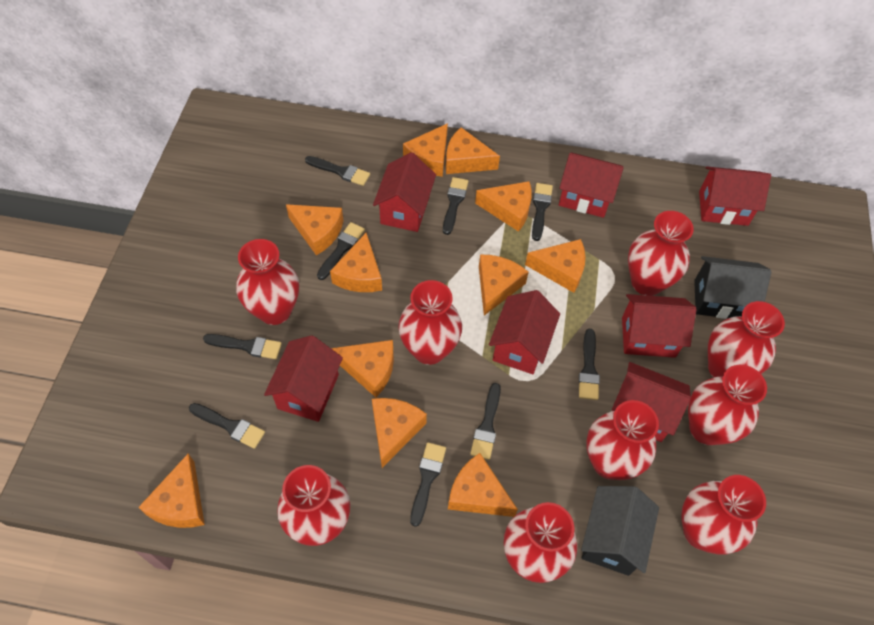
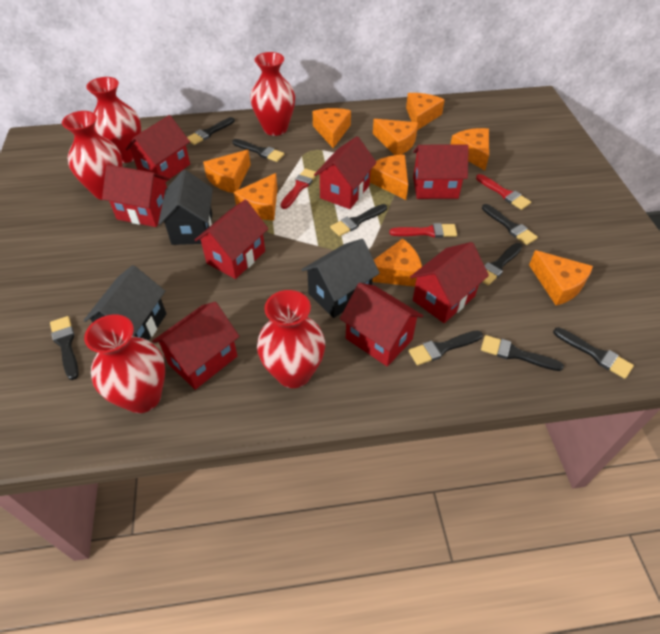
black house: 2 -> 3
orange cheese: 11 -> 9
red brush: 0 -> 3
red house: 7 -> 8
red vase: 9 -> 5

